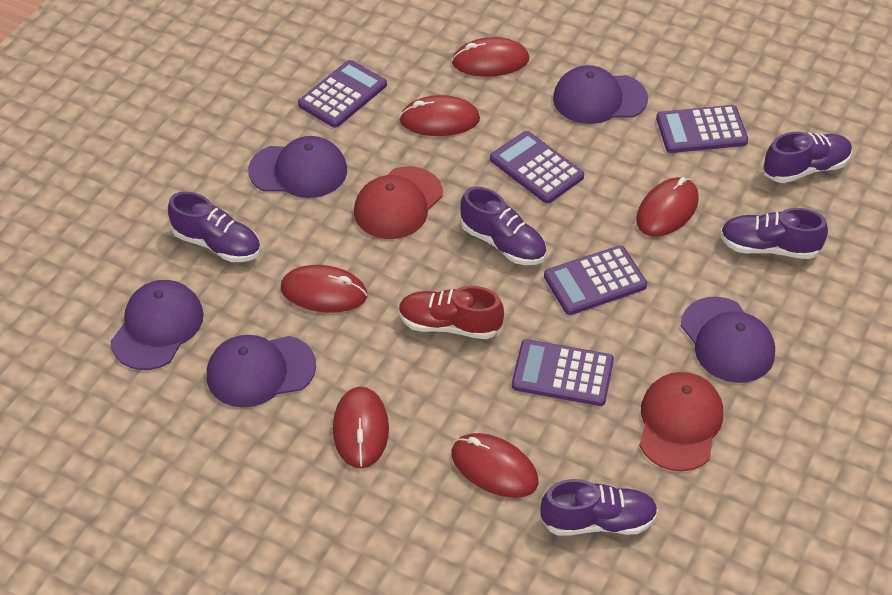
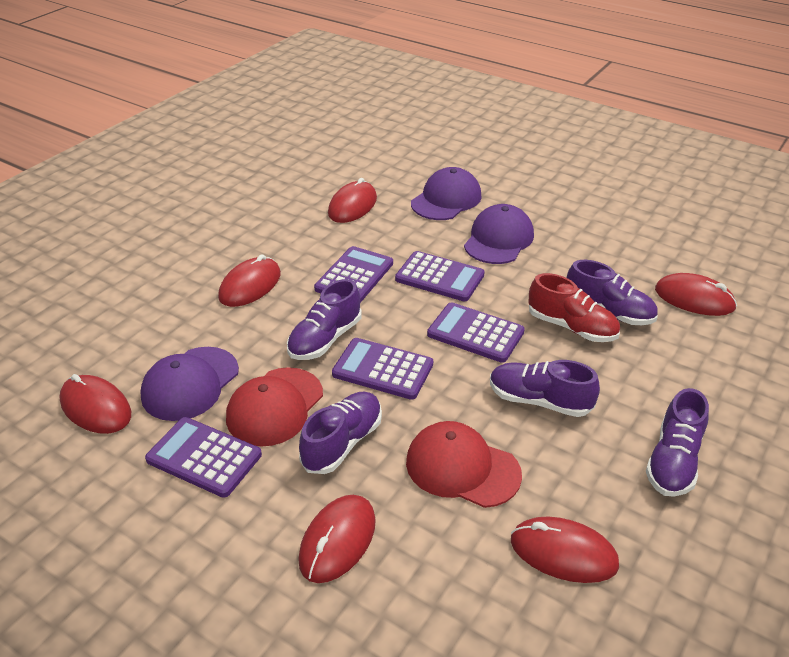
purple cap: 5 -> 3

